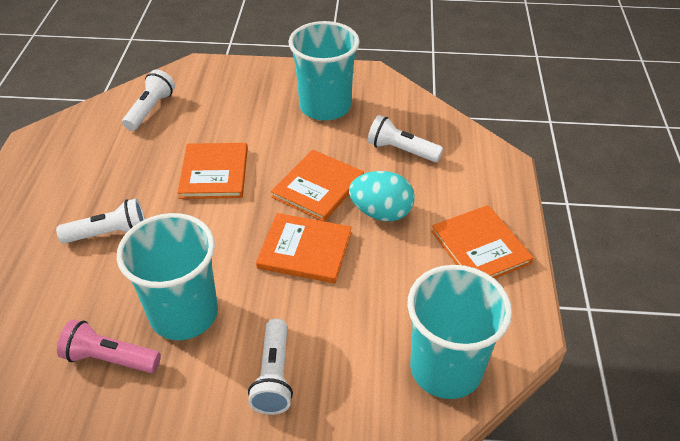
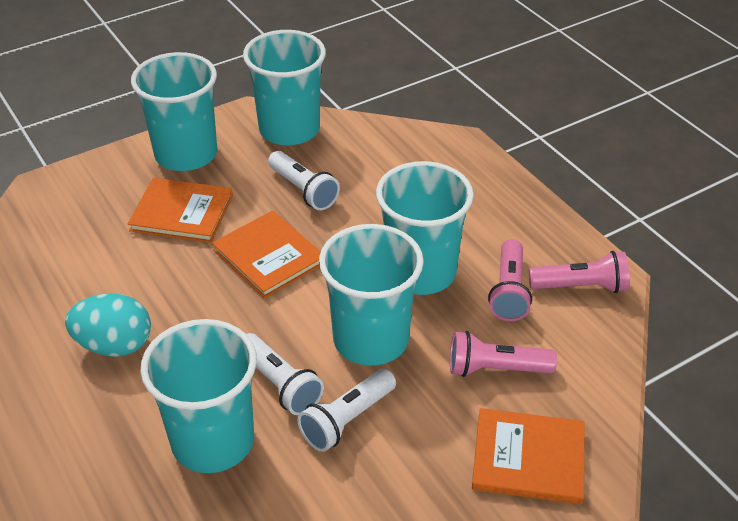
orange book: 4 -> 3
pink flashlight: 1 -> 3
turquoise cup: 3 -> 5
white flashlight: 4 -> 3

